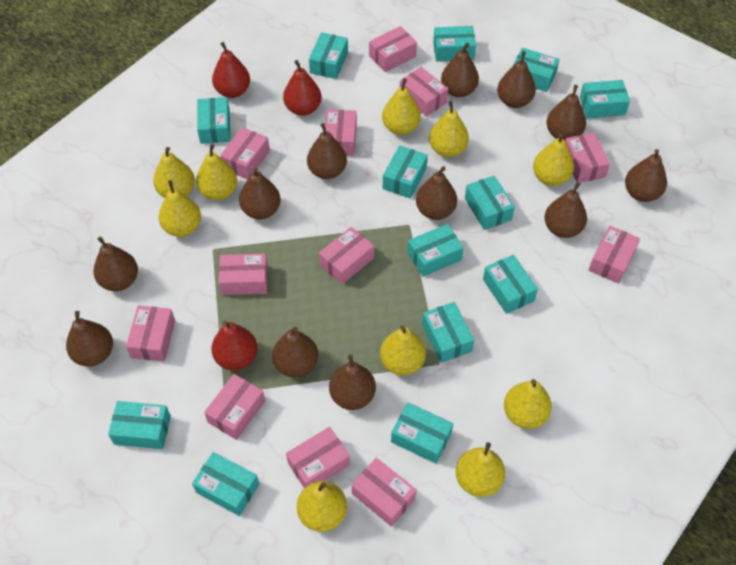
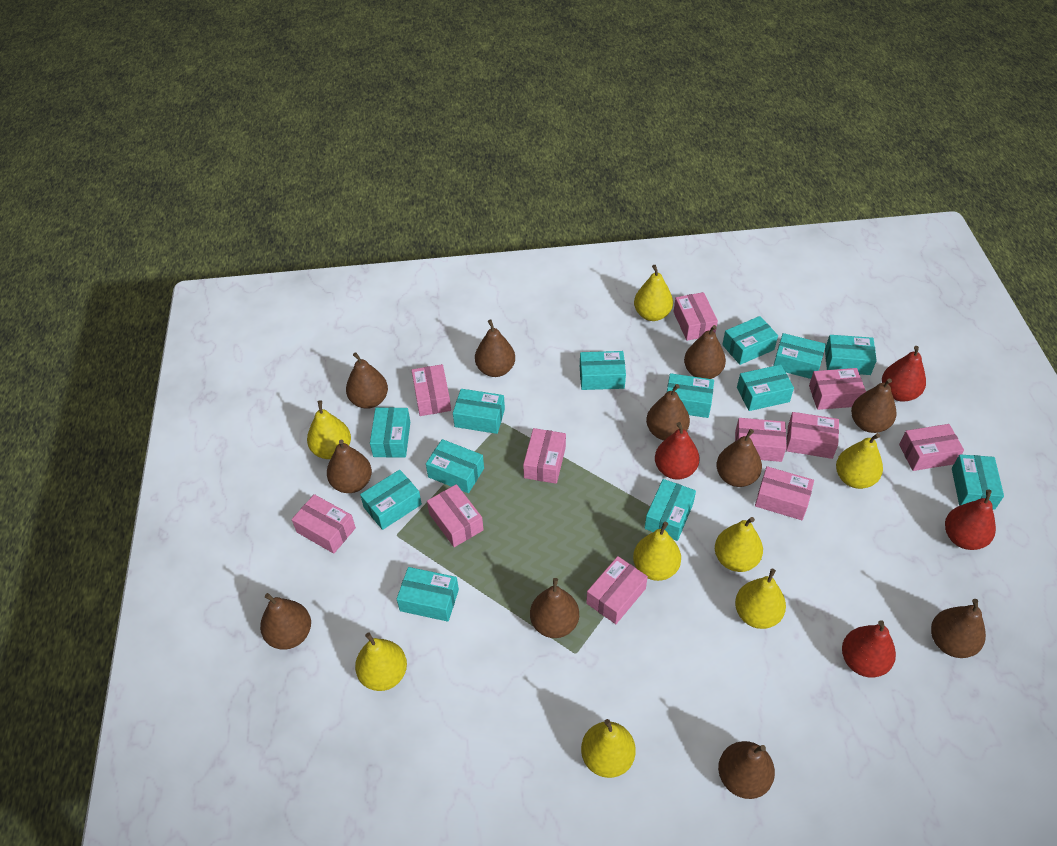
brown pear: 12 -> 11
pink box: 12 -> 11
red pear: 3 -> 4
yellow pear: 10 -> 8

